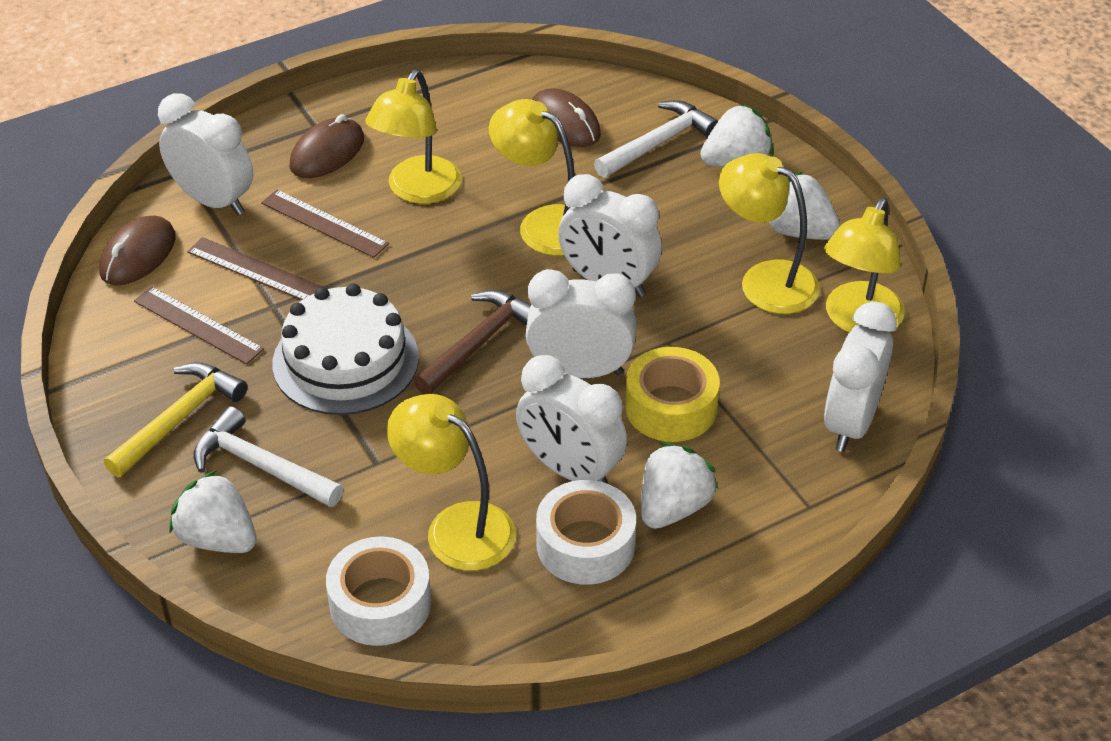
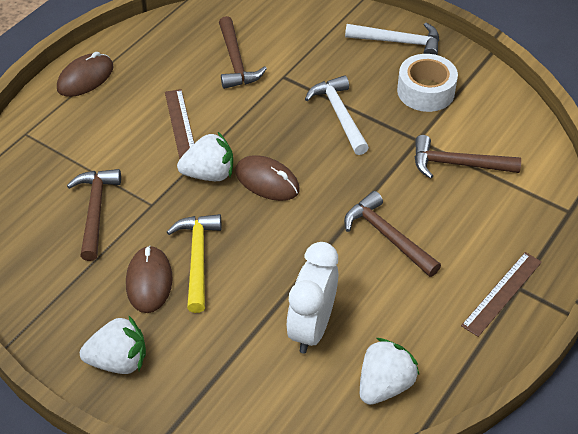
brown hammer: 1 -> 4
brown ruler: 3 -> 2
white cake: 1 -> 0
white clock: 5 -> 1
white strawberry: 4 -> 3
white tape: 2 -> 1
yellow lamp: 5 -> 0
yellow tape: 1 -> 0

